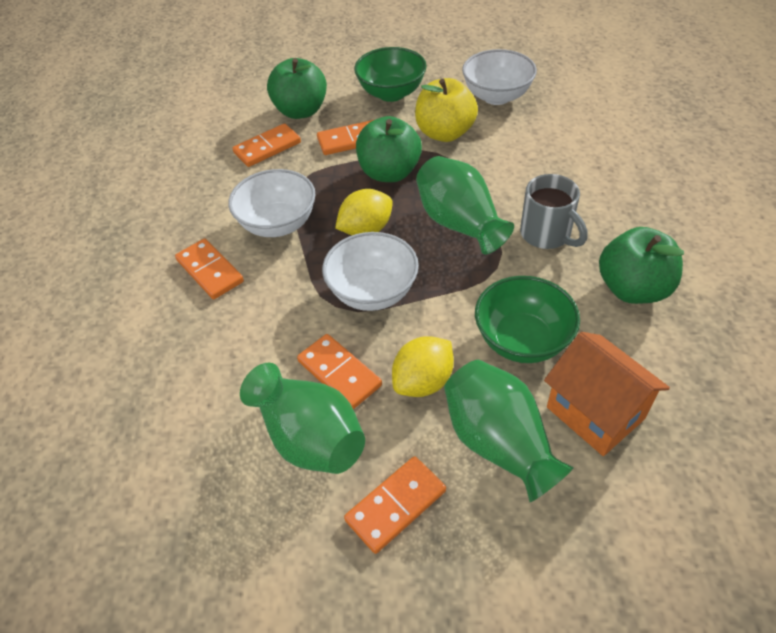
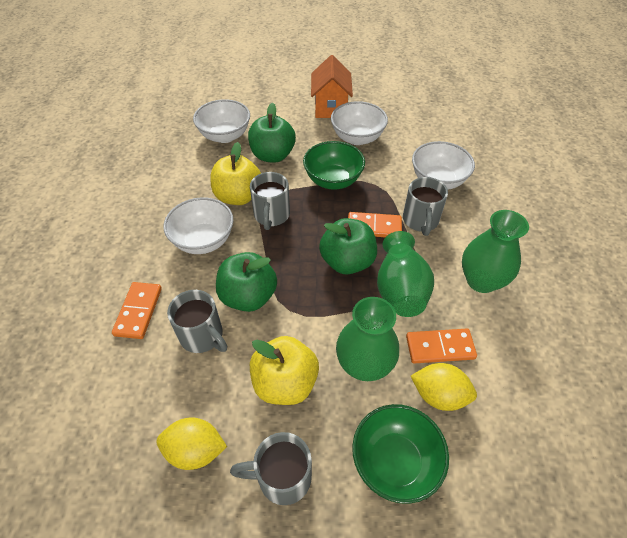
grey mug: 1 -> 4
orange domino: 5 -> 3
white bowl: 3 -> 4
yellow apple: 1 -> 2

